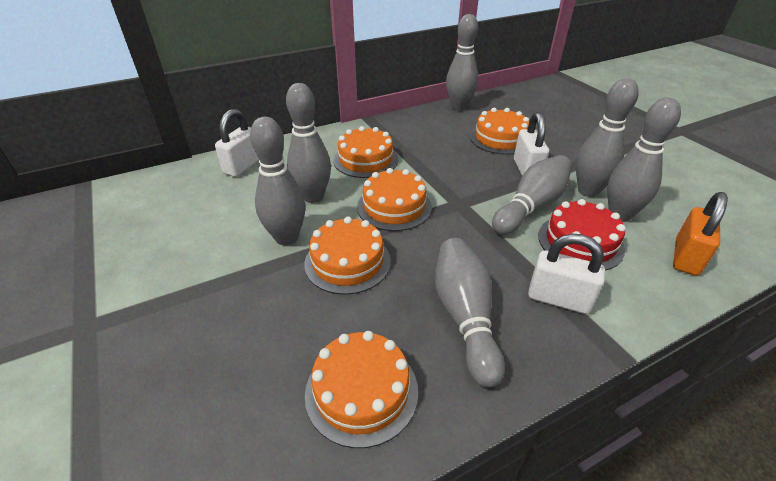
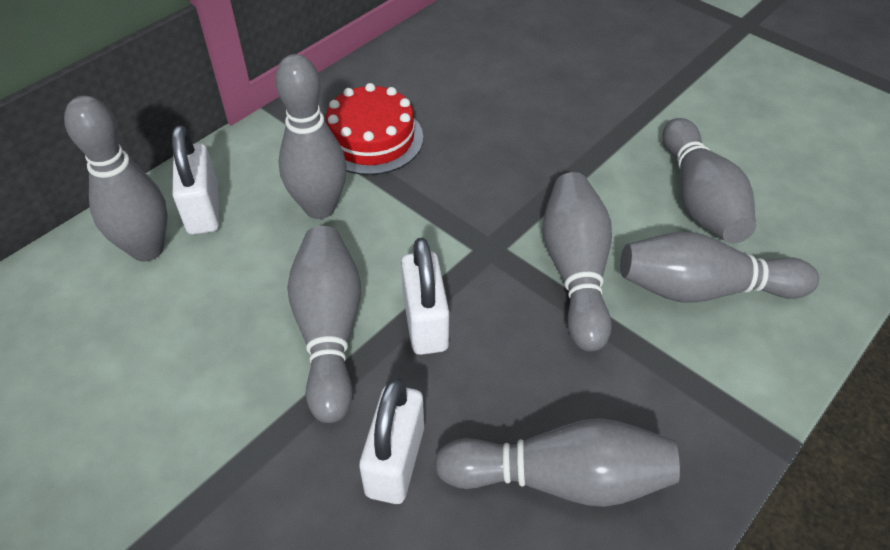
orange cake: 5 -> 0
orange padlock: 1 -> 0

